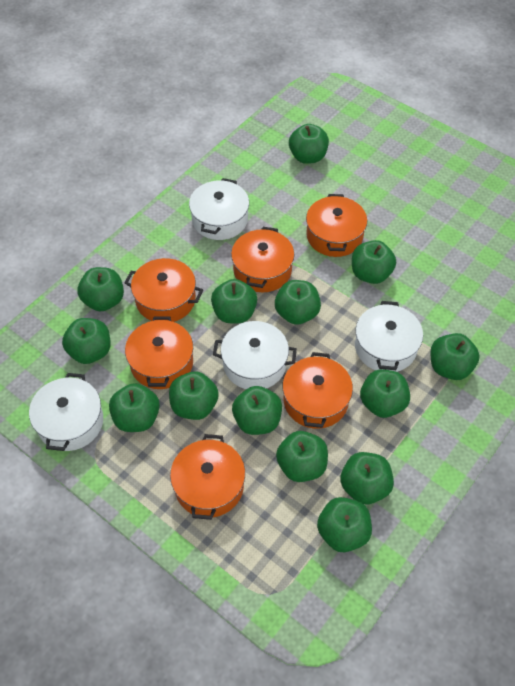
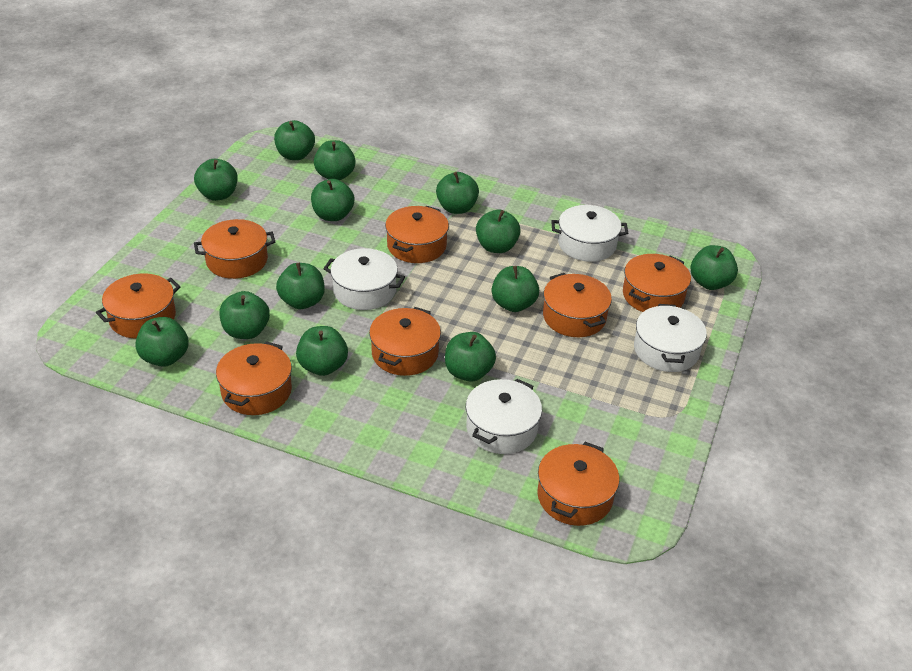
green apple: 14 -> 13
orange pot: 6 -> 8

